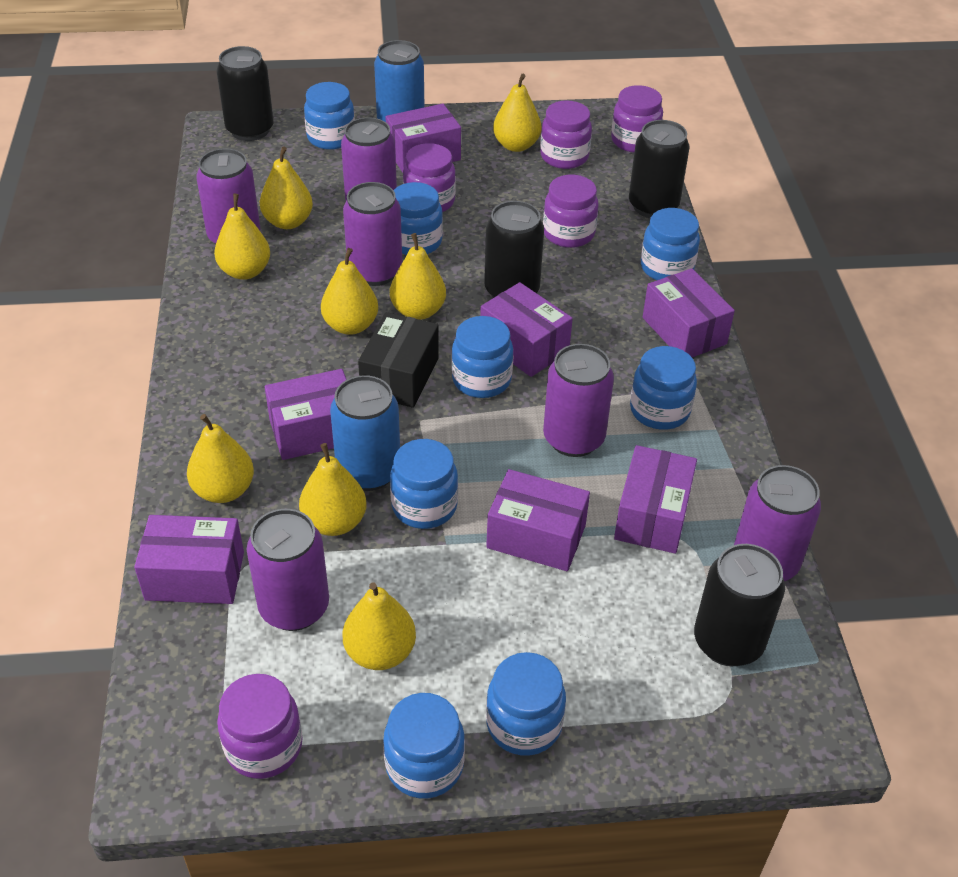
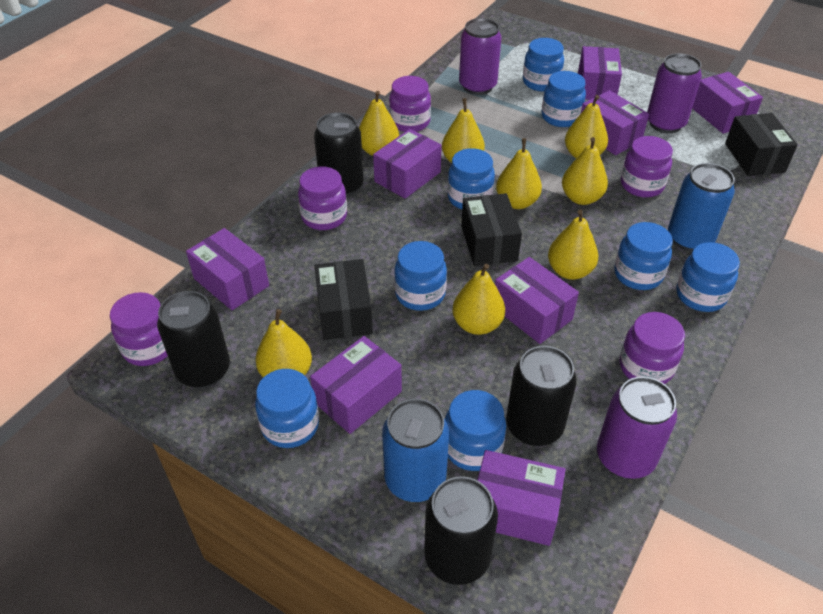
black box: 1 -> 3
purple box: 7 -> 8
purple can: 6 -> 3

